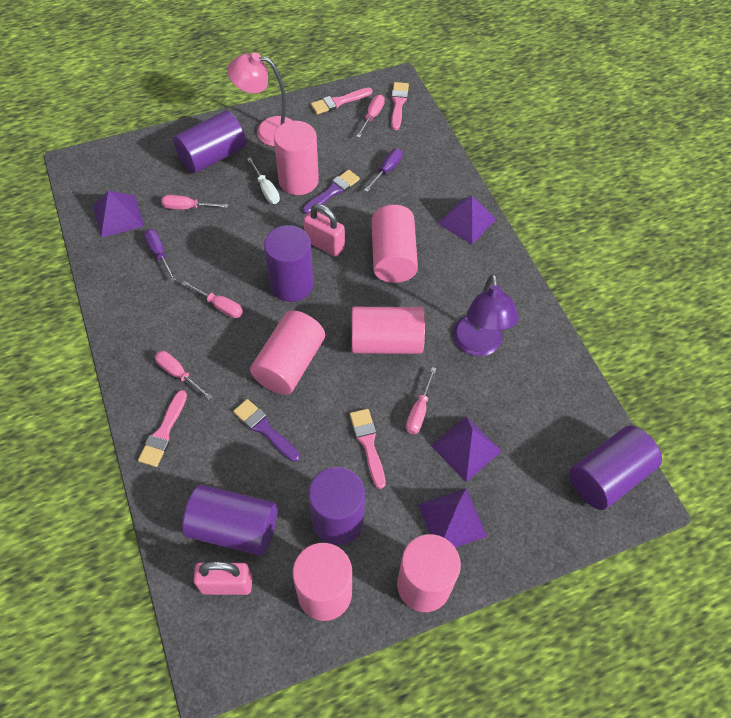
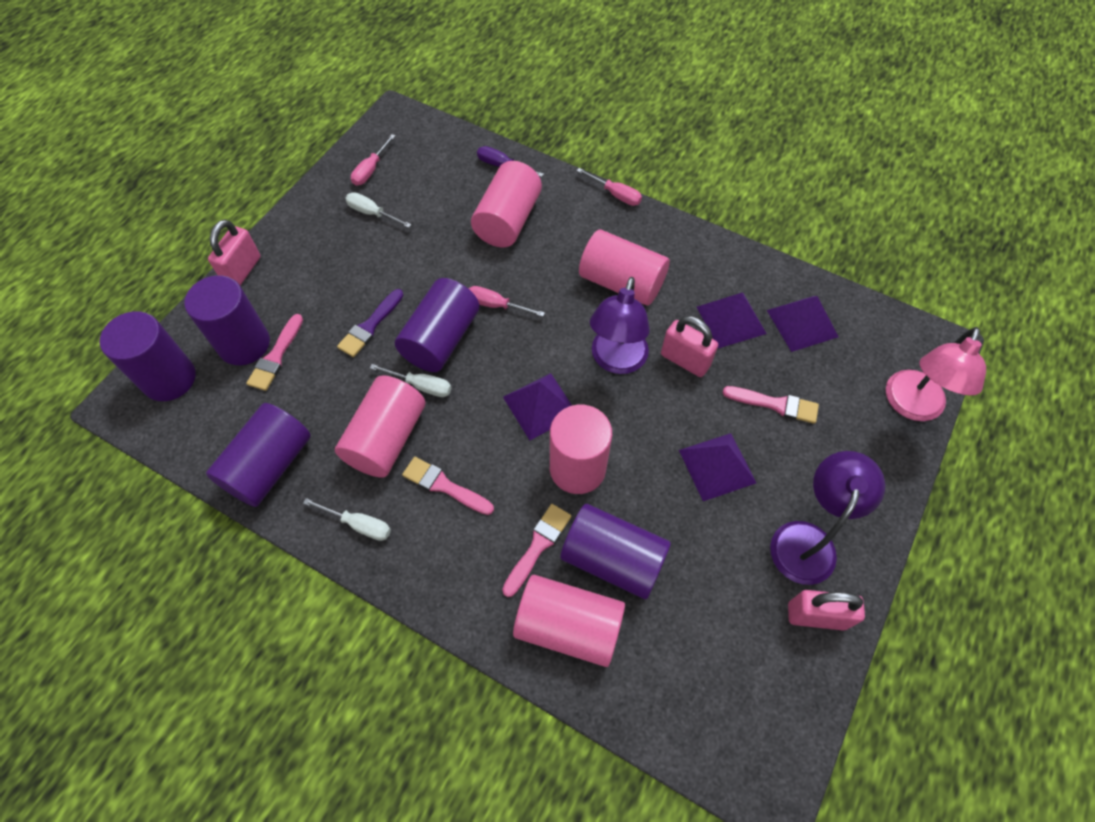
pink cylinder: 6 -> 5
pink padlock: 2 -> 3
pink screwdriver: 5 -> 3
purple brush: 2 -> 1
purple lamp: 1 -> 2
purple screwdriver: 2 -> 1
white screwdriver: 1 -> 3

